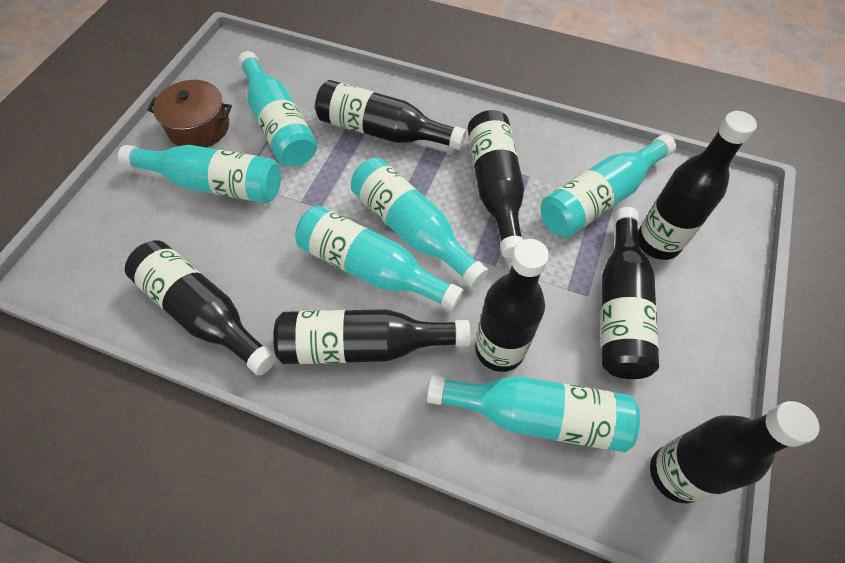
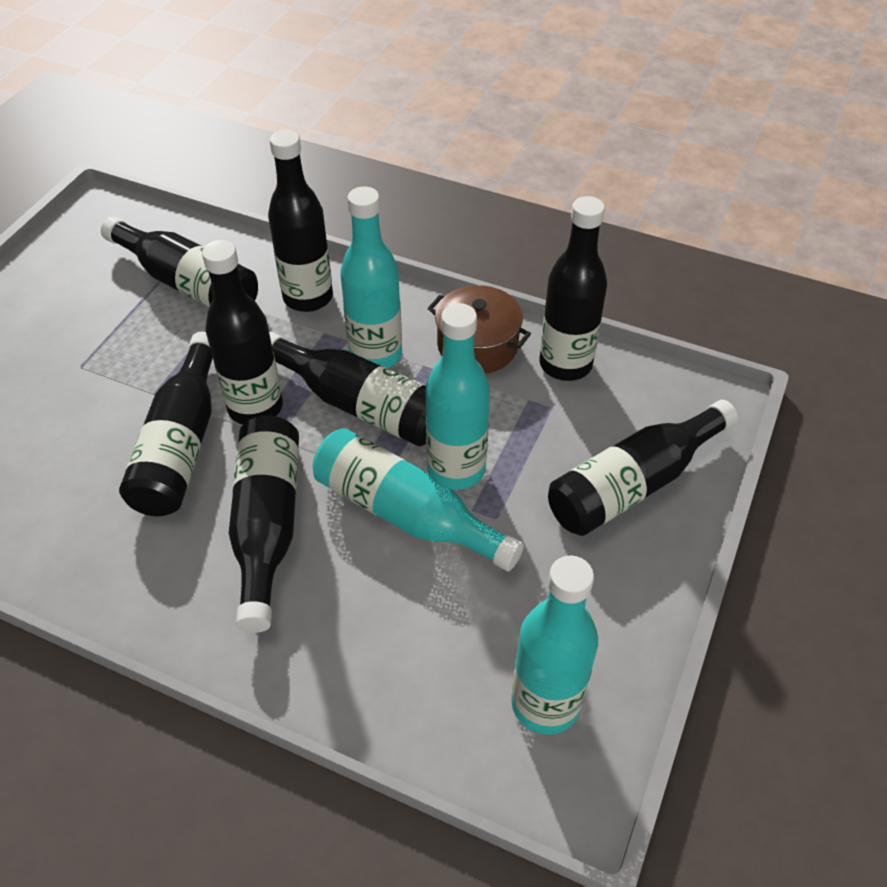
turquoise bottle: 6 -> 4

